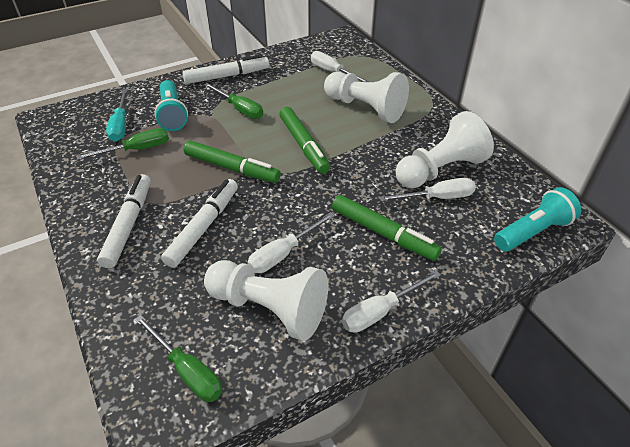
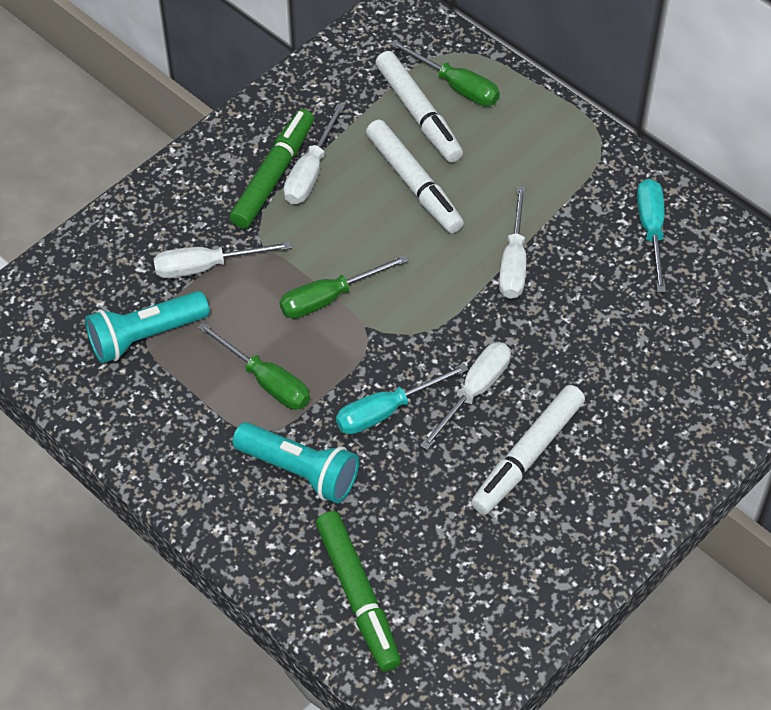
green marker: 3 -> 2
turquoise screwdriver: 1 -> 2
white pawn: 3 -> 0

